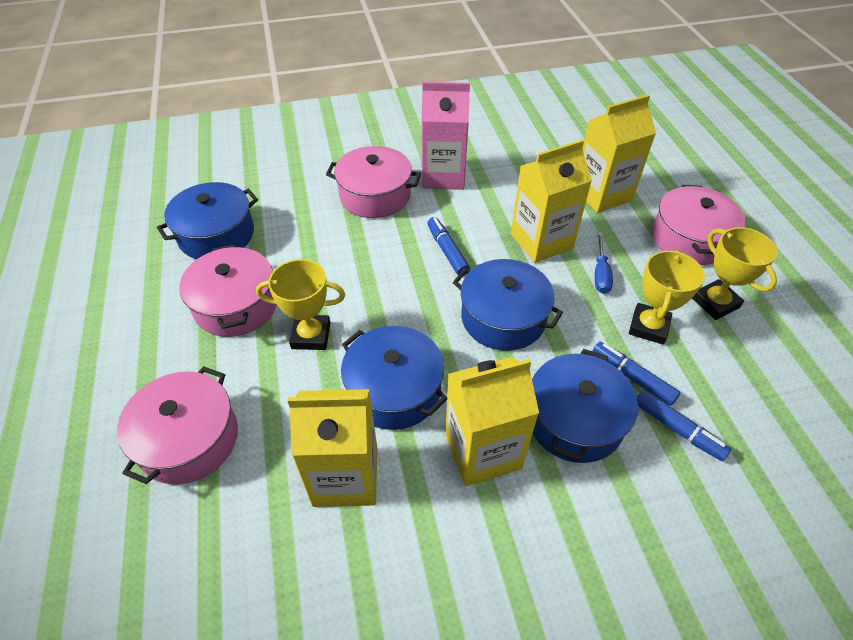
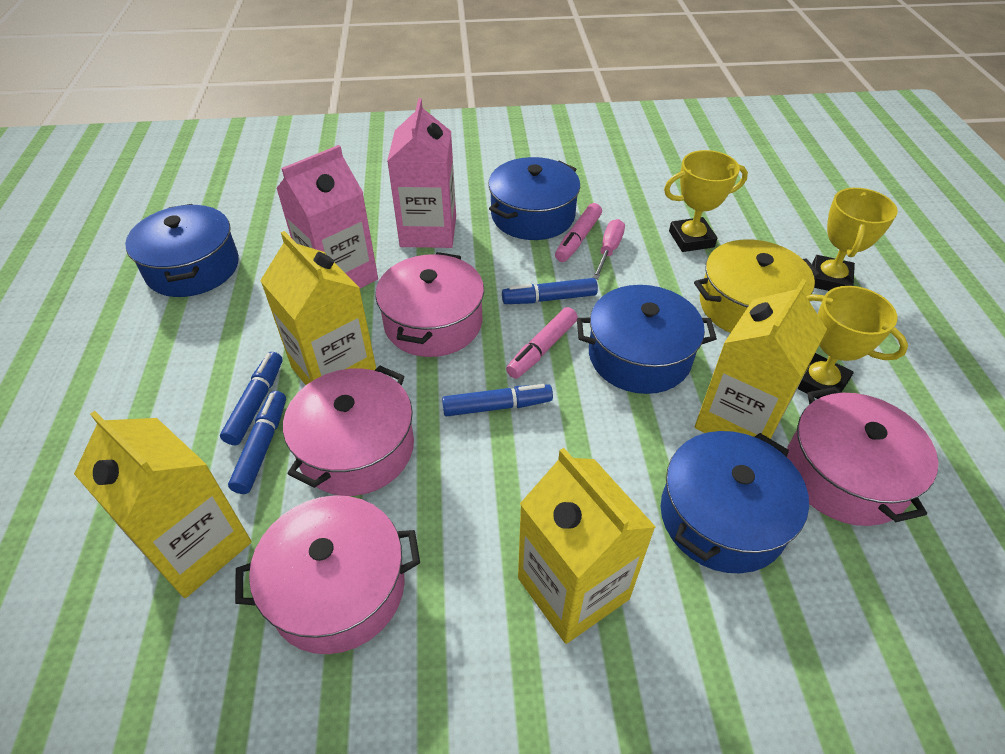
blue marker: 3 -> 4
blue screwdriver: 1 -> 0
pink carton: 1 -> 2
pink marker: 0 -> 2
pink screwdriver: 0 -> 1
yellow pot: 0 -> 1

